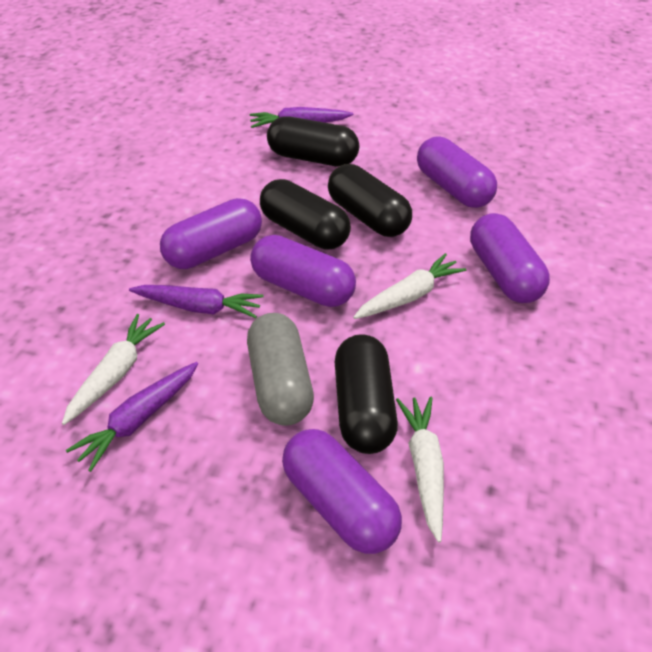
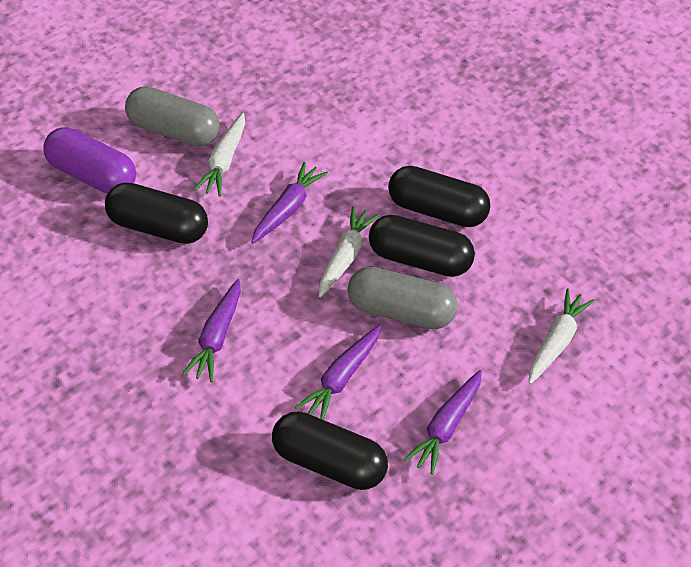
grey capsule: 1 -> 2
purple capsule: 5 -> 1
purple carrot: 3 -> 4

